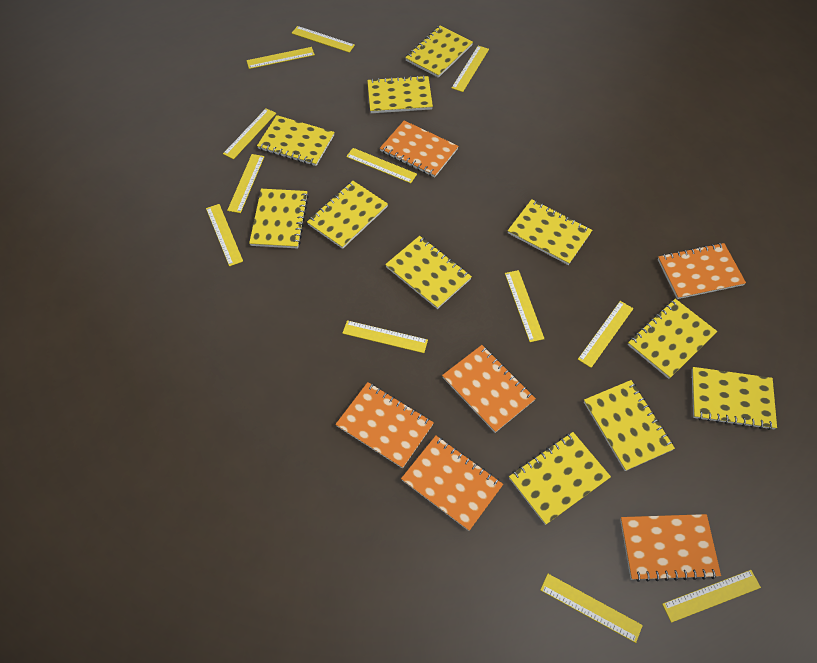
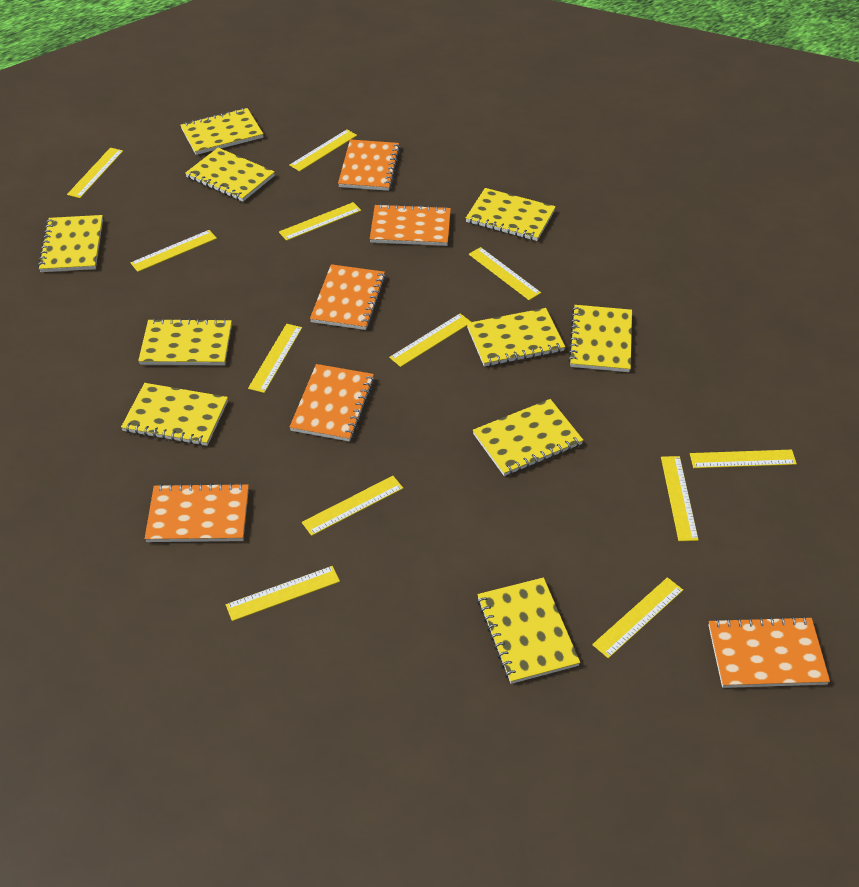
yellow notebook: 11 -> 10

